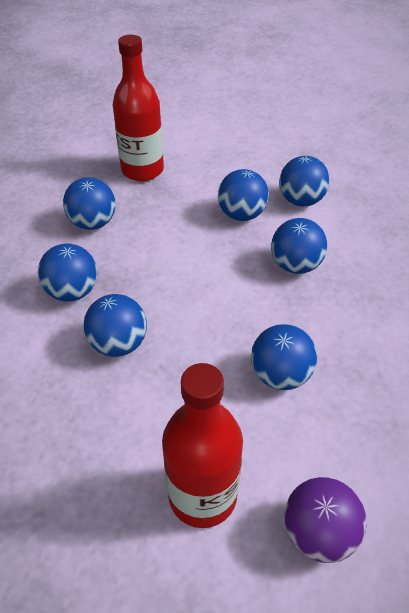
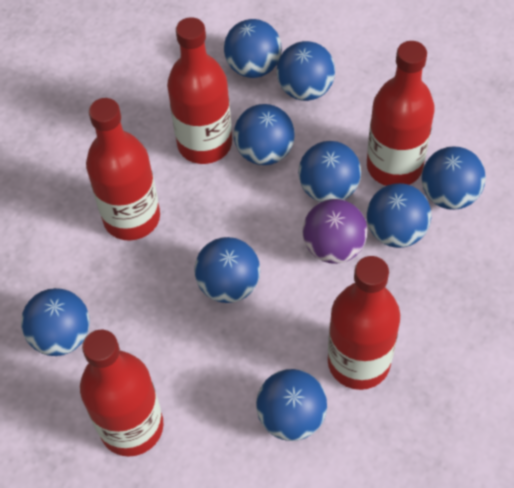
blue ball: 7 -> 9
red bottle: 2 -> 5

